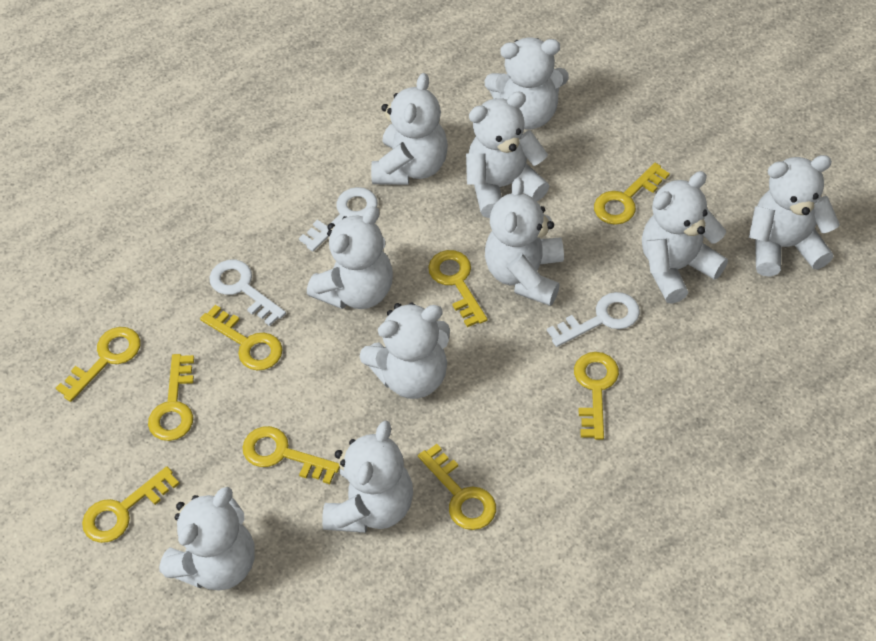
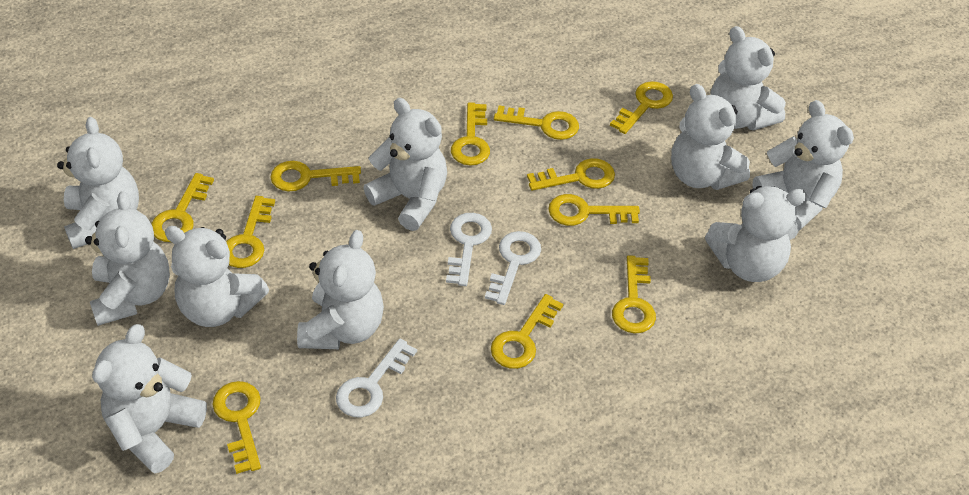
yellow key: 9 -> 11

